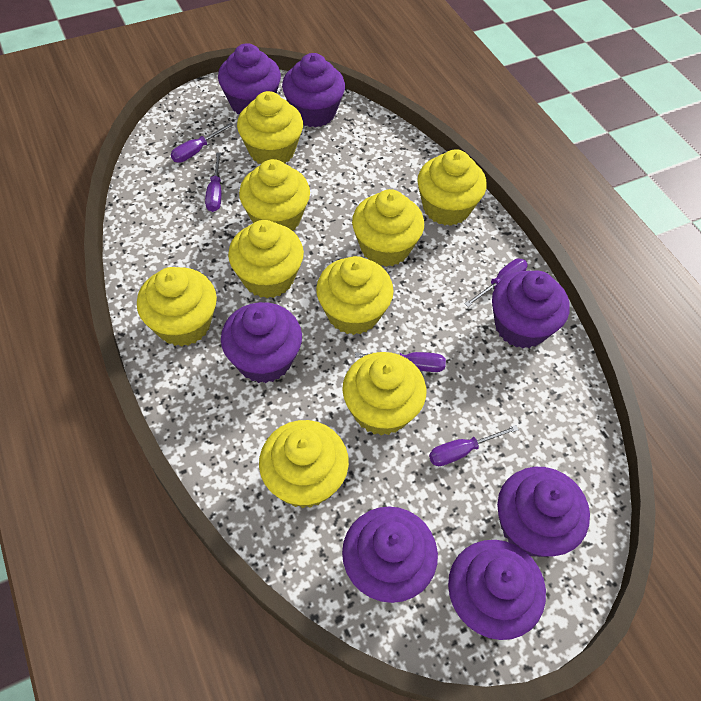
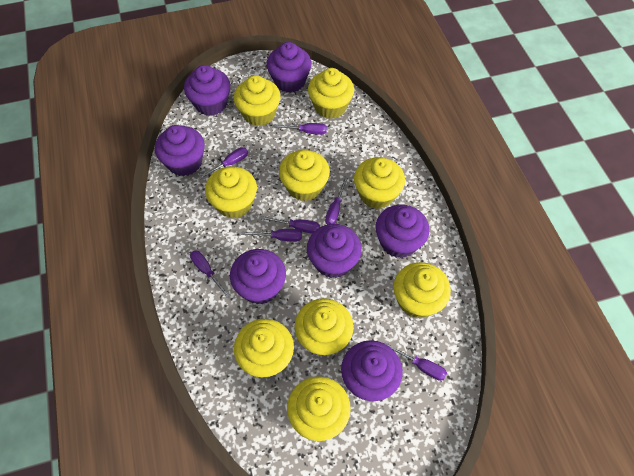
purple screwdriver: 5 -> 7

